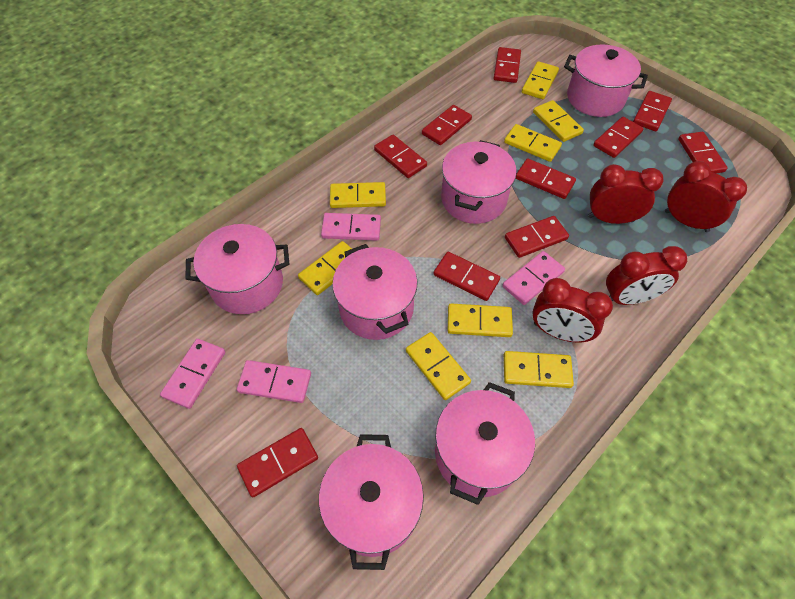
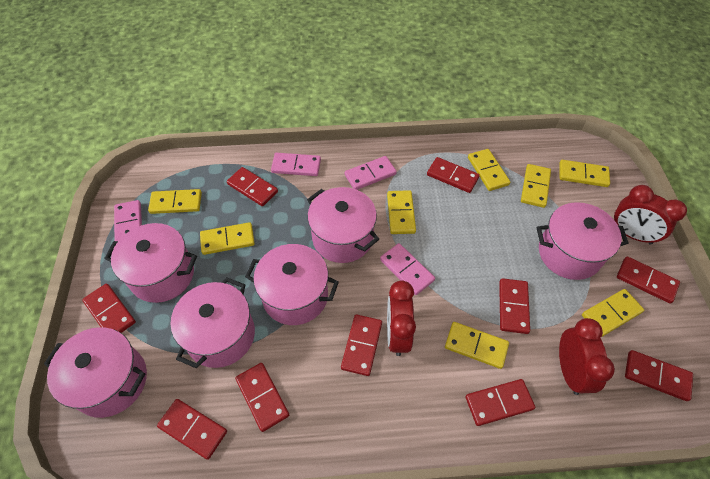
red clock: 4 -> 3

